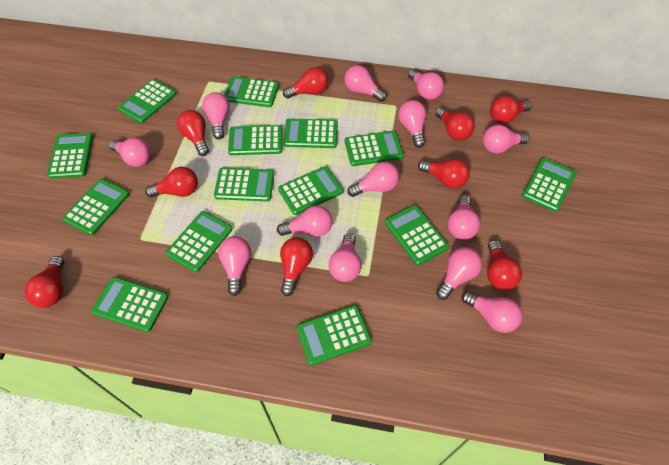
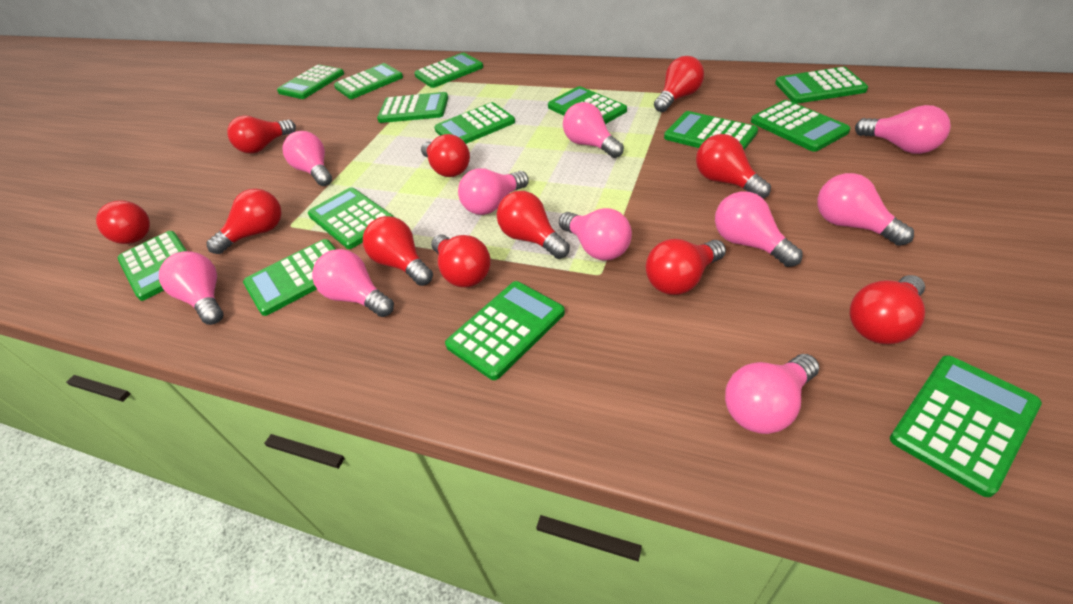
pink light bulb: 13 -> 10
red light bulb: 9 -> 11

